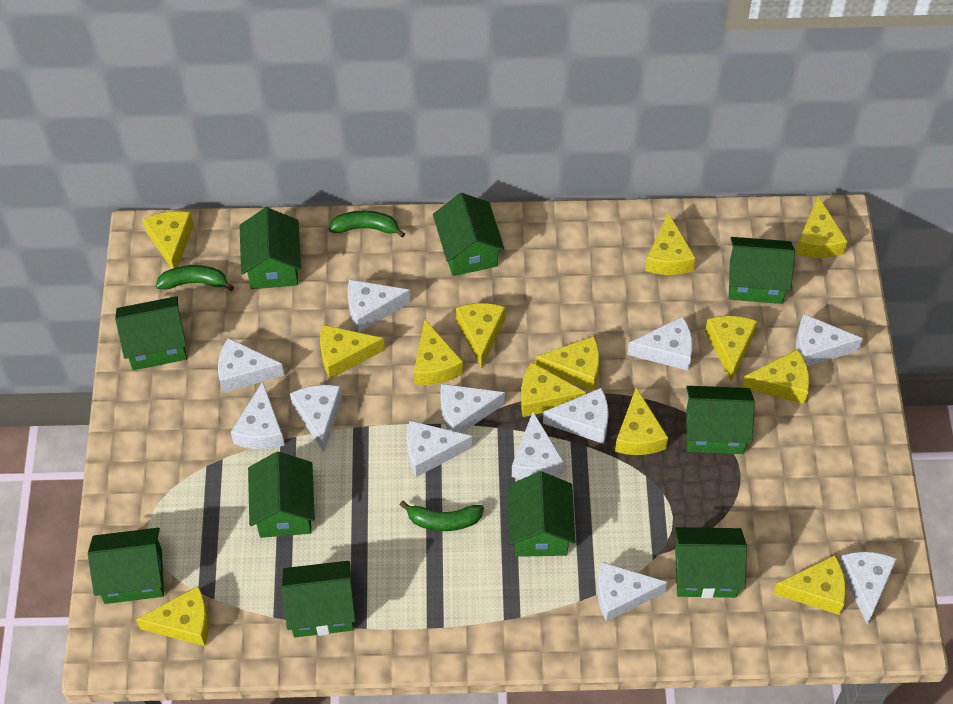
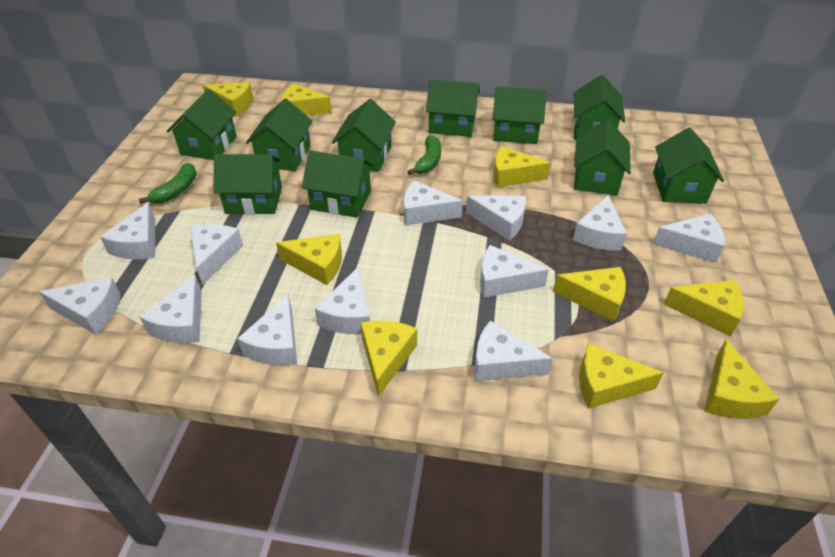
green banana: 3 -> 2
yellow cheese: 13 -> 9

